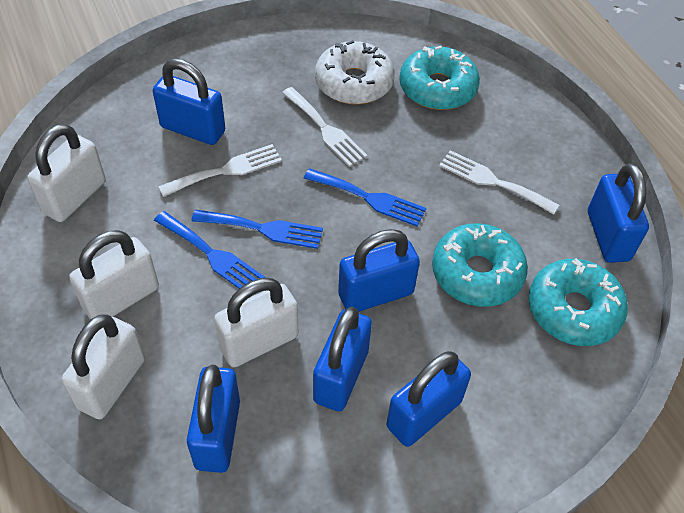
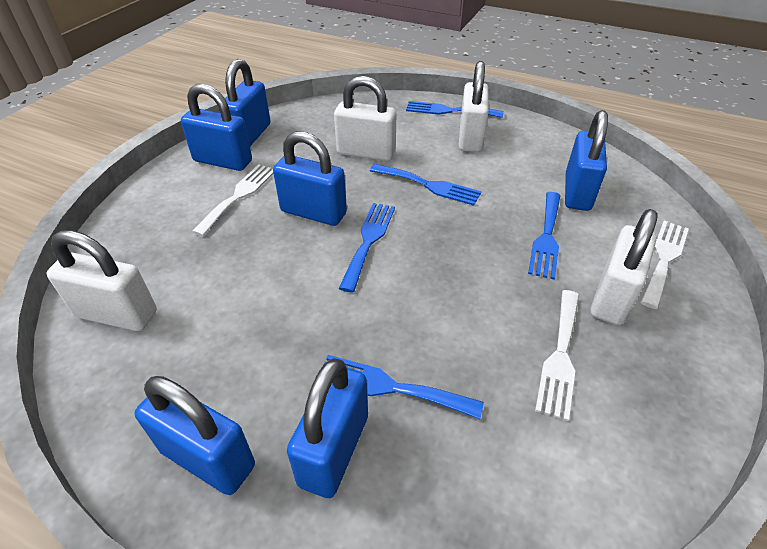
blue fork: 3 -> 5
turquoise donut: 3 -> 0
white donut: 1 -> 0

